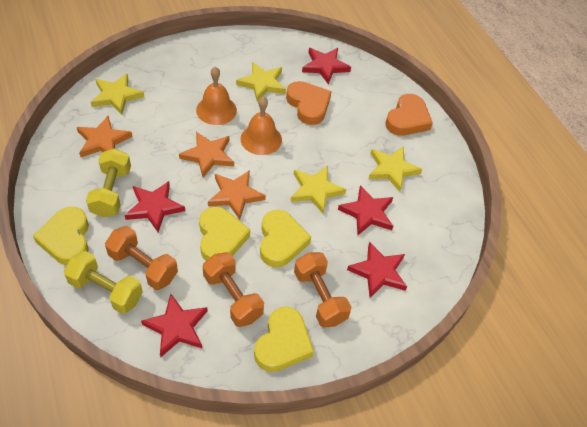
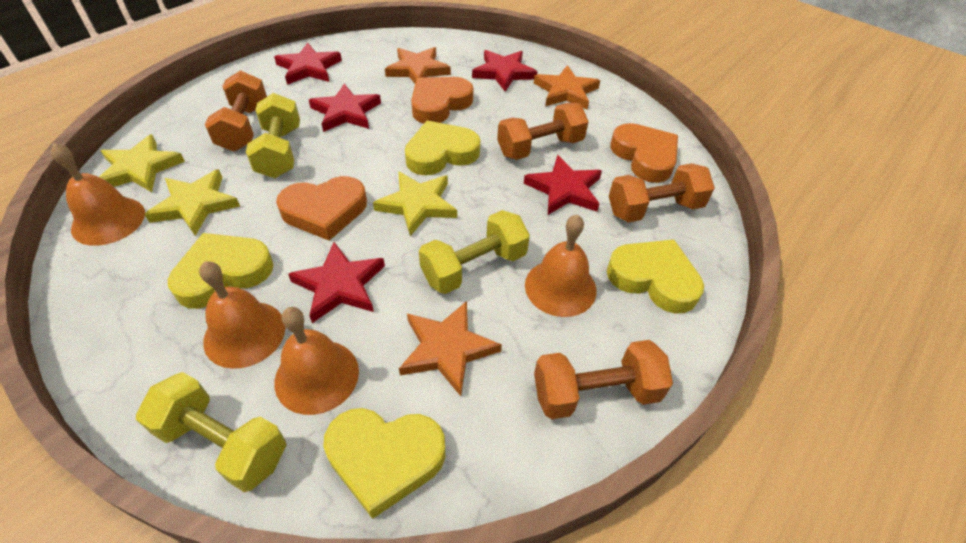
orange bell: 2 -> 4
orange dumbbell: 3 -> 4
orange heart: 2 -> 3
yellow dumbbell: 2 -> 3
yellow star: 4 -> 3

